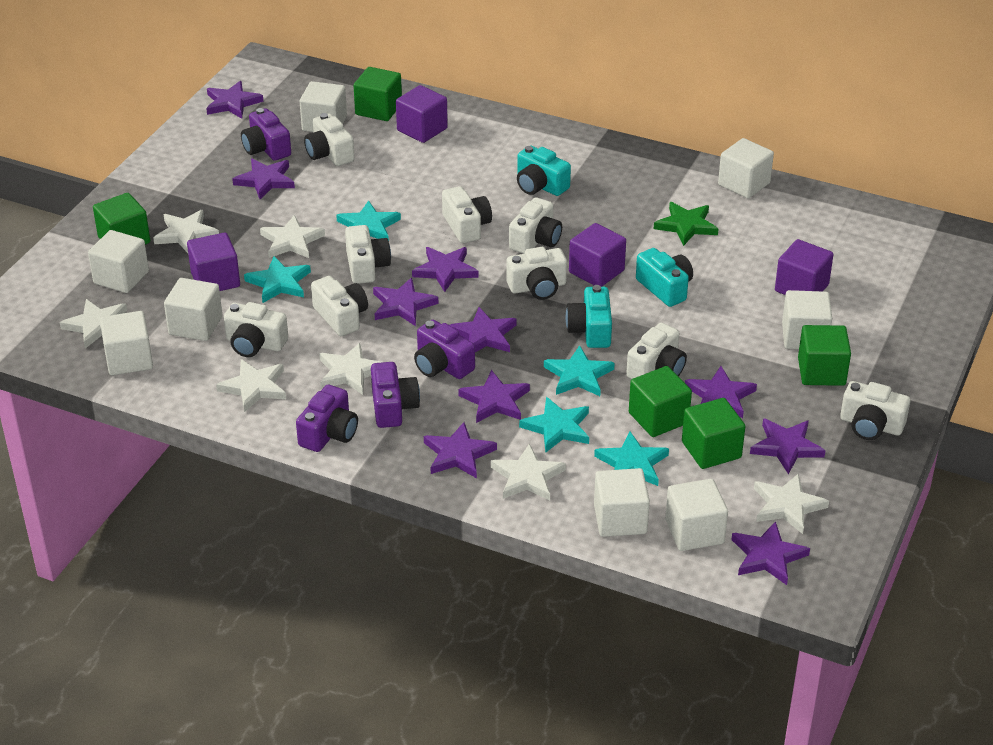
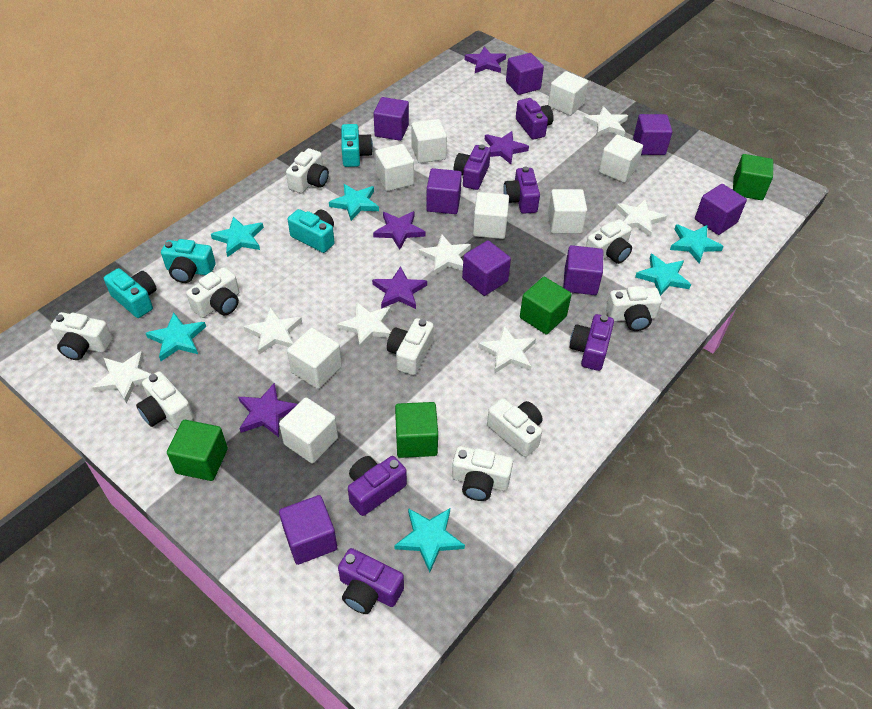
green cube: 5 -> 4
green star: 1 -> 0
purple camera: 4 -> 6
purple cube: 4 -> 8
purple star: 10 -> 5
turquoise camera: 3 -> 4
turquoise star: 5 -> 6

